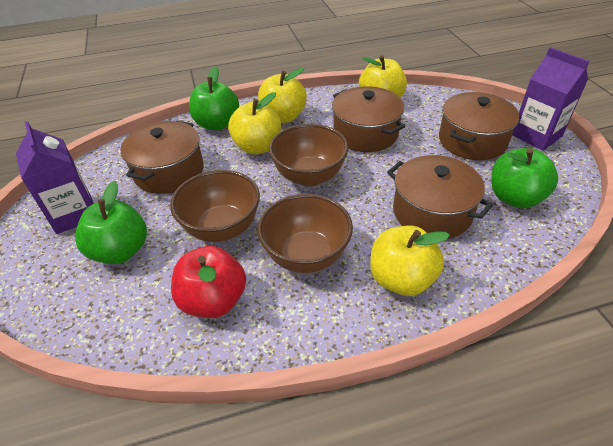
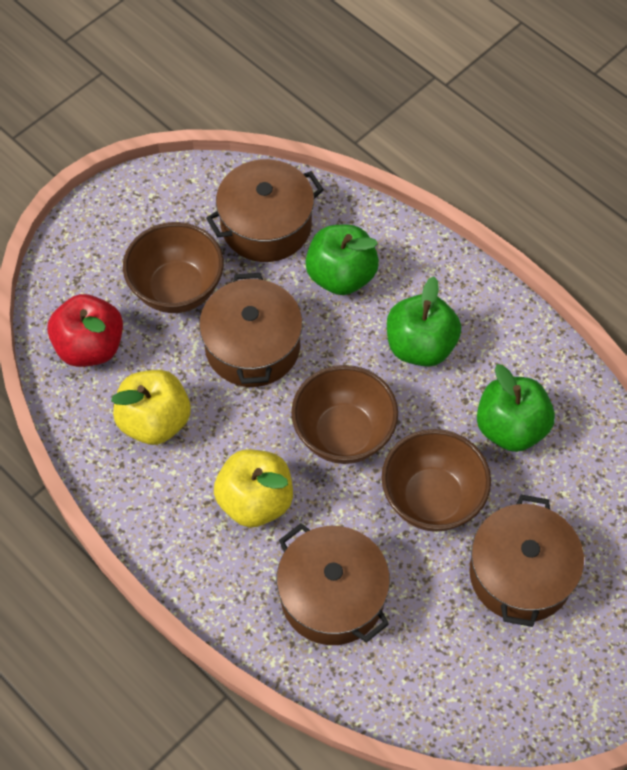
purple carton: 2 -> 0
yellow apple: 4 -> 2

